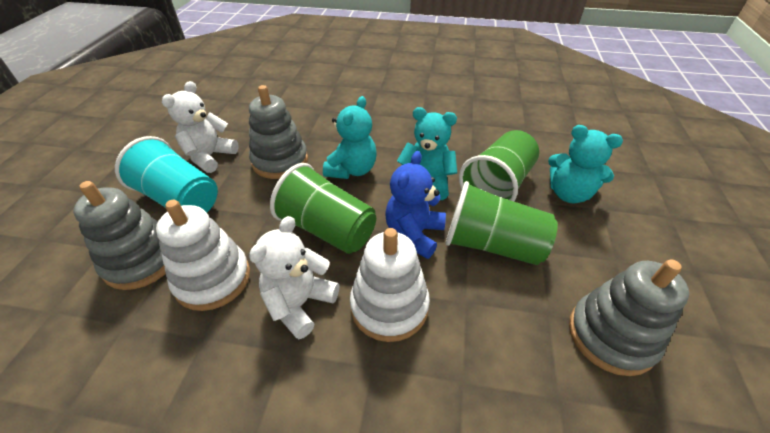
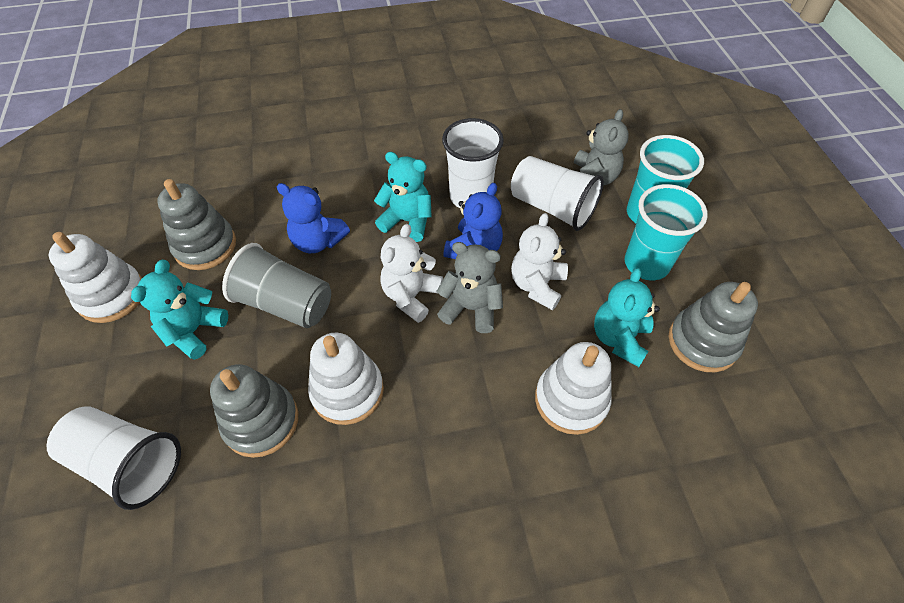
blue teddy bear: 1 -> 2
green cup: 3 -> 0
grey cup: 0 -> 1
grey teddy bear: 0 -> 2
turquoise cup: 1 -> 2
white cup: 0 -> 3
white stacking toy: 2 -> 3

